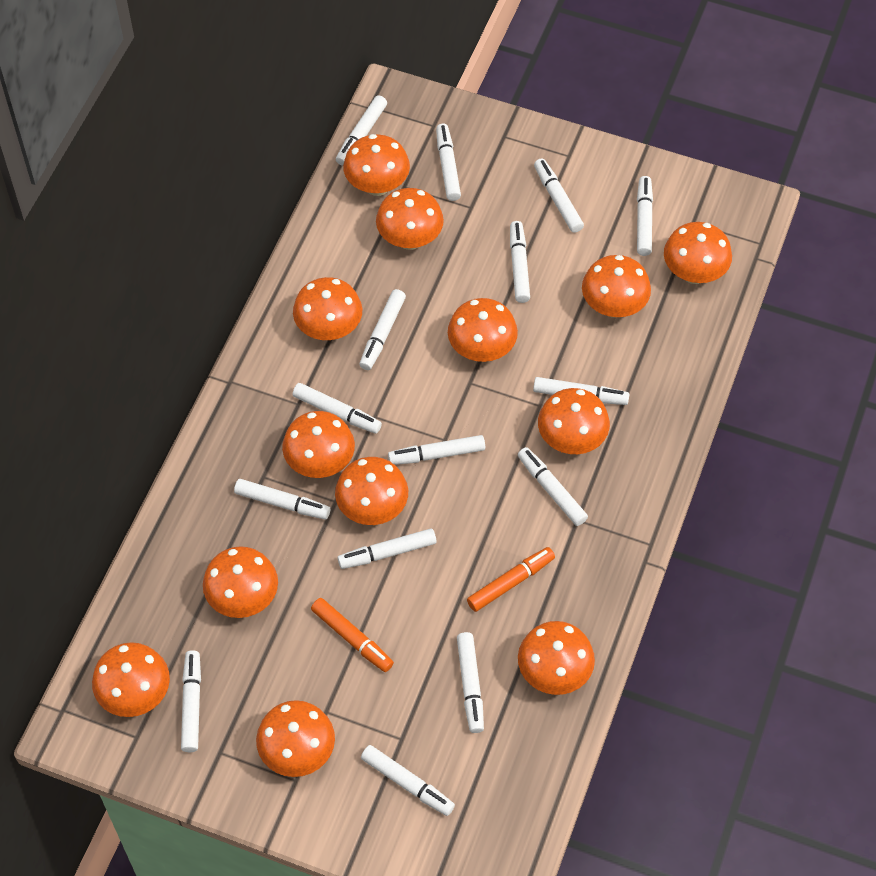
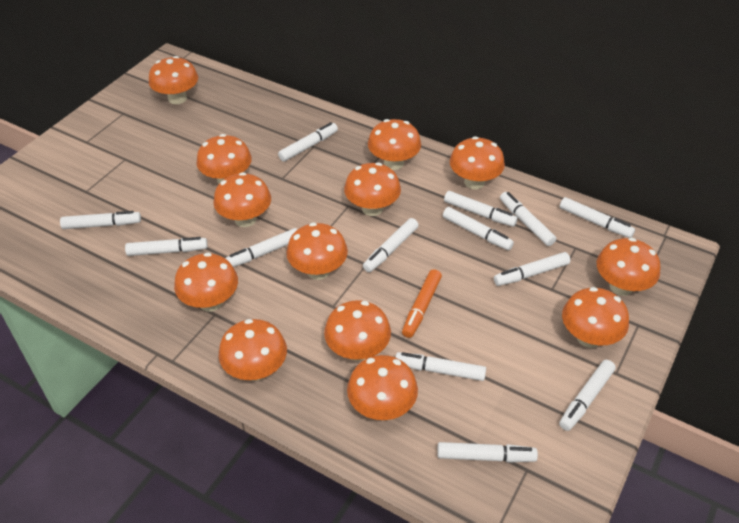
orange marker: 2 -> 1
white marker: 15 -> 13

